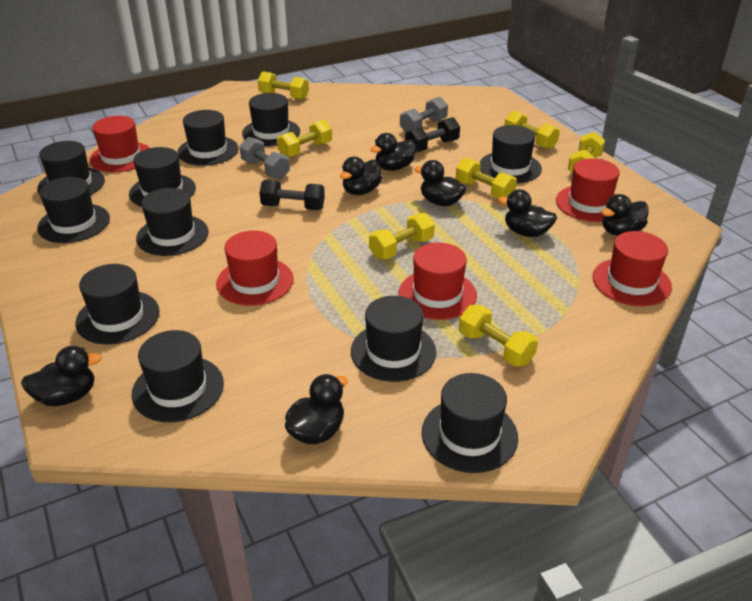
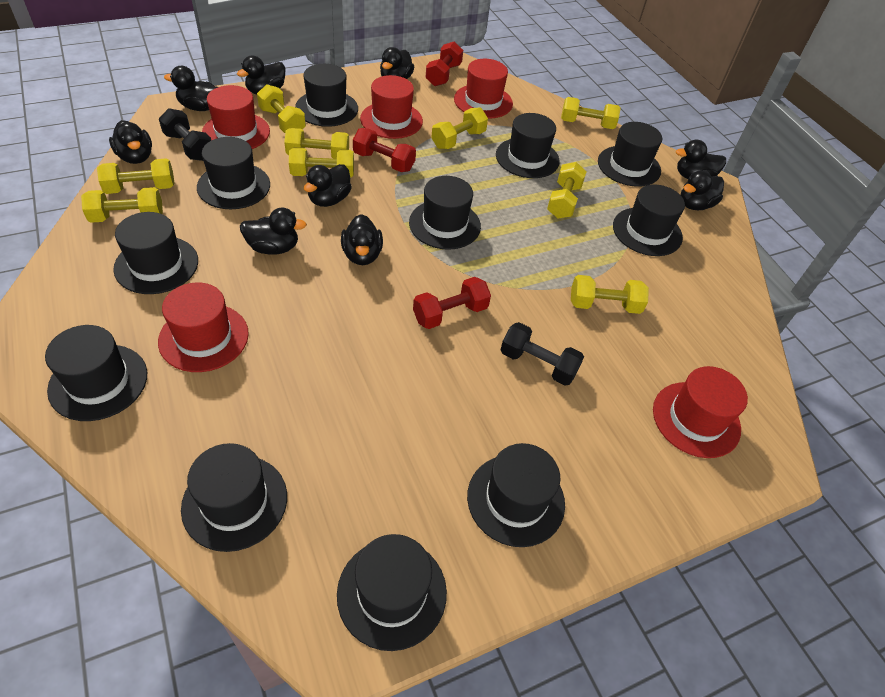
black duck: 7 -> 9
grey dumbbell: 2 -> 0
red dumbbell: 0 -> 3
yellow dumbbell: 7 -> 9

